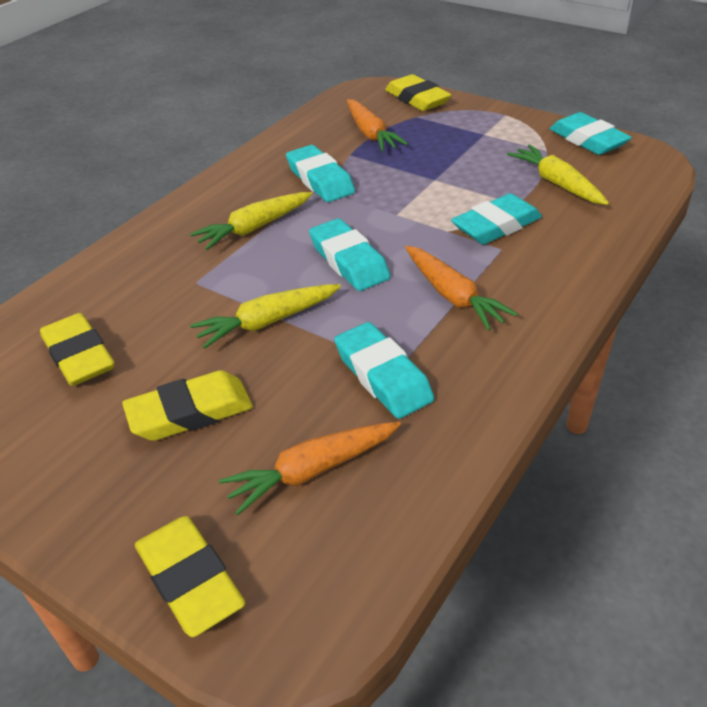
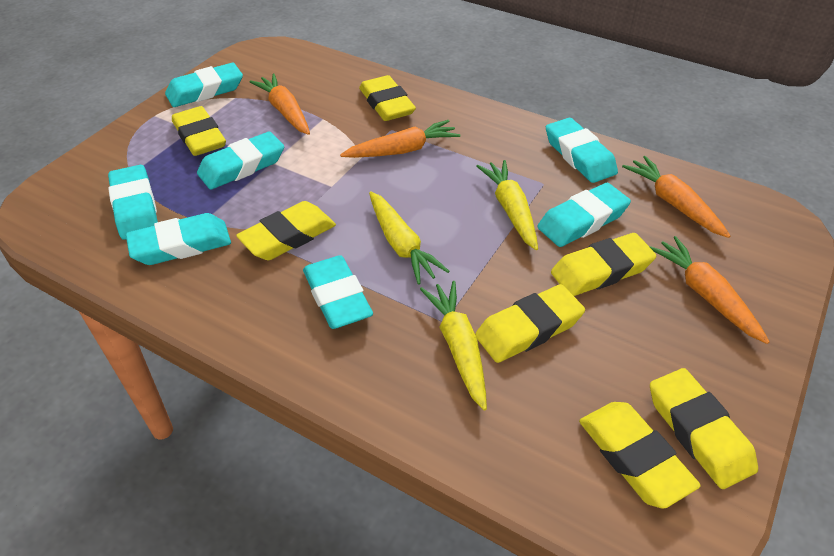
orange carrot: 3 -> 4
turquoise eraser: 5 -> 7
yellow eraser: 4 -> 7

